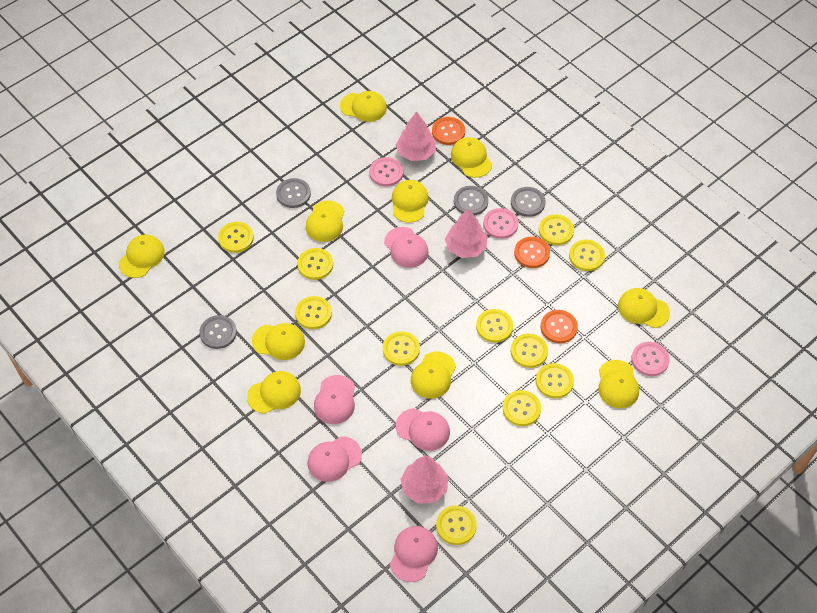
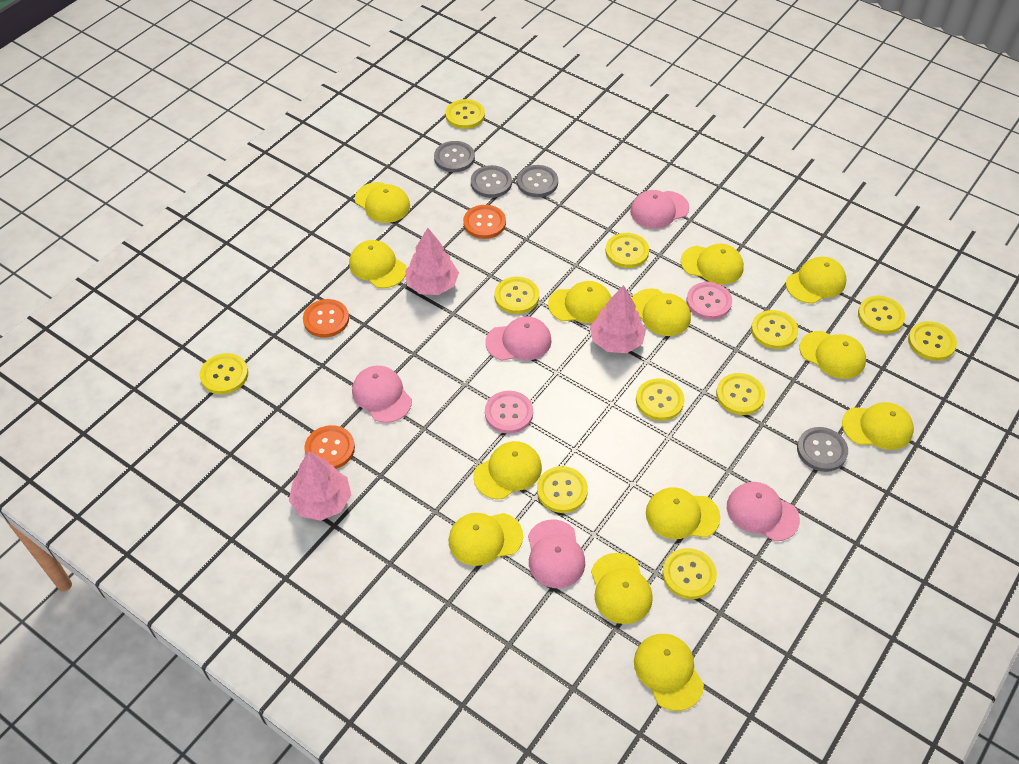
pink button: 3 -> 2
yellow cap: 10 -> 13

